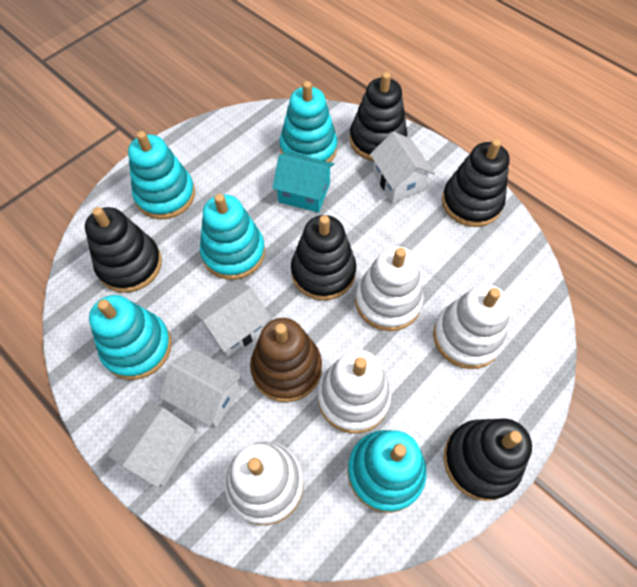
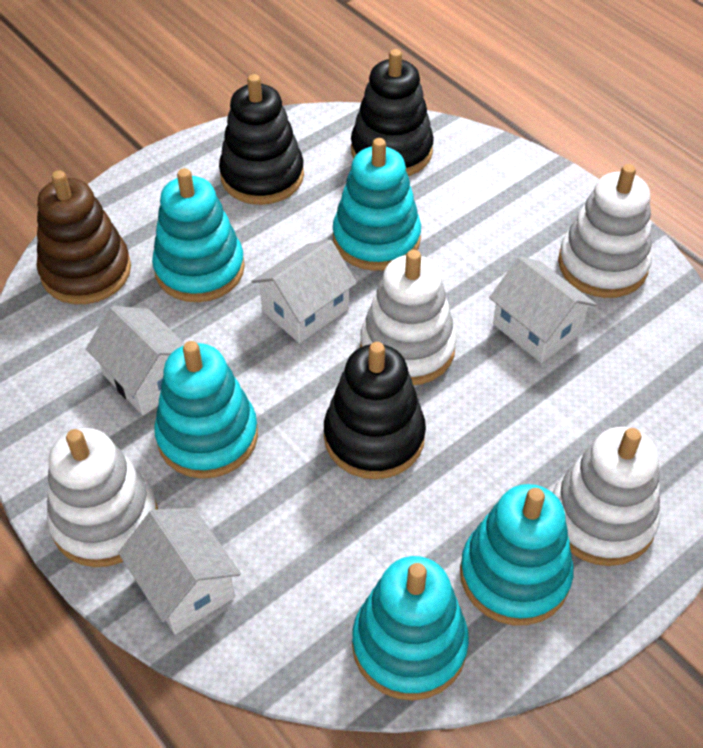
black stacking toy: 5 -> 3
turquoise house: 1 -> 0

